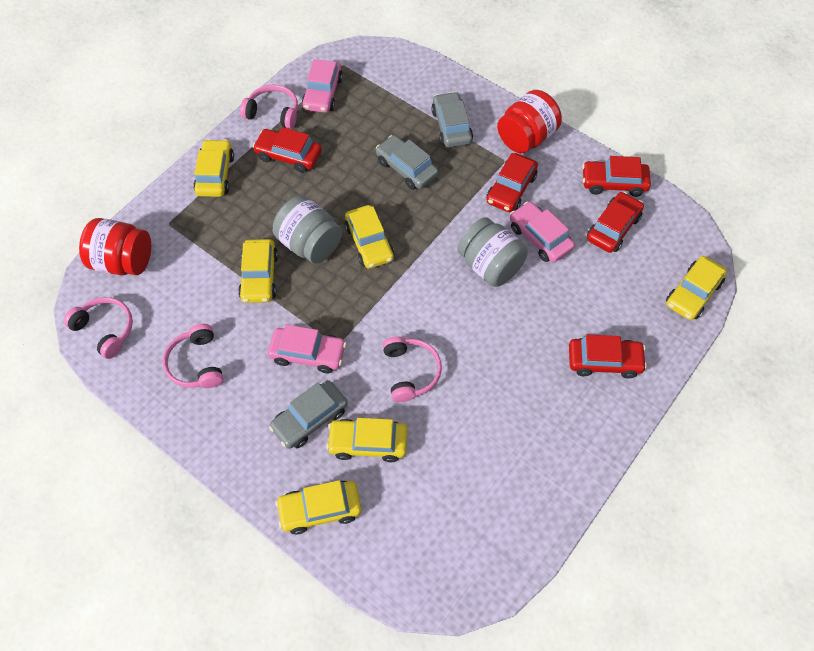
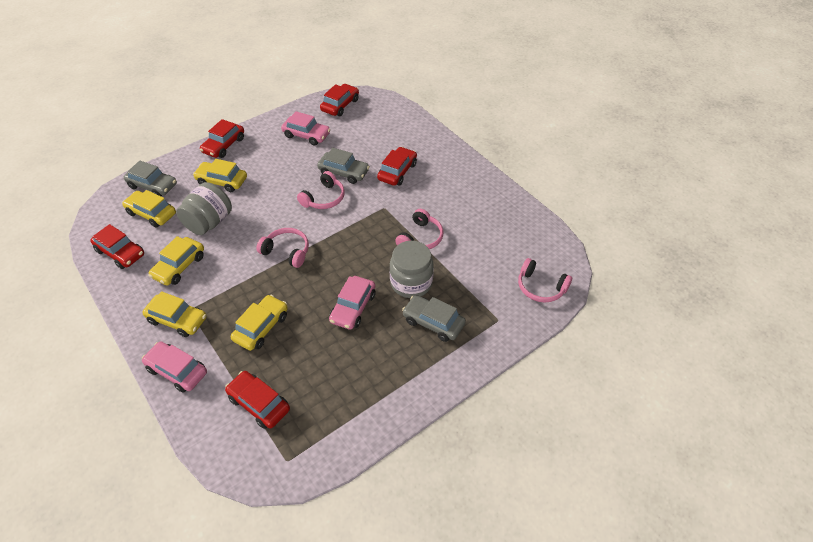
red jar: 2 -> 0
yellow car: 6 -> 5

